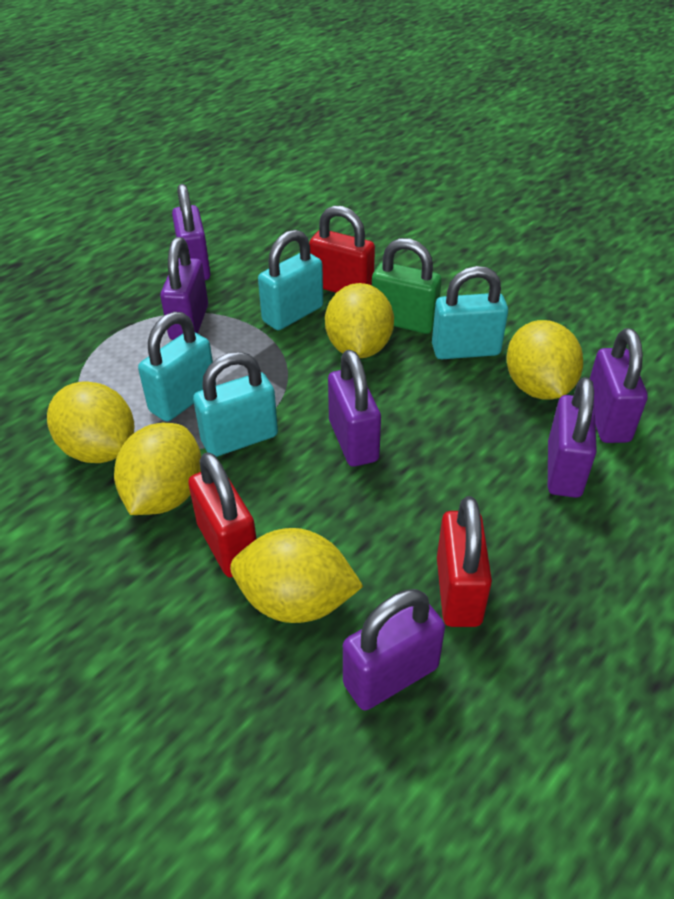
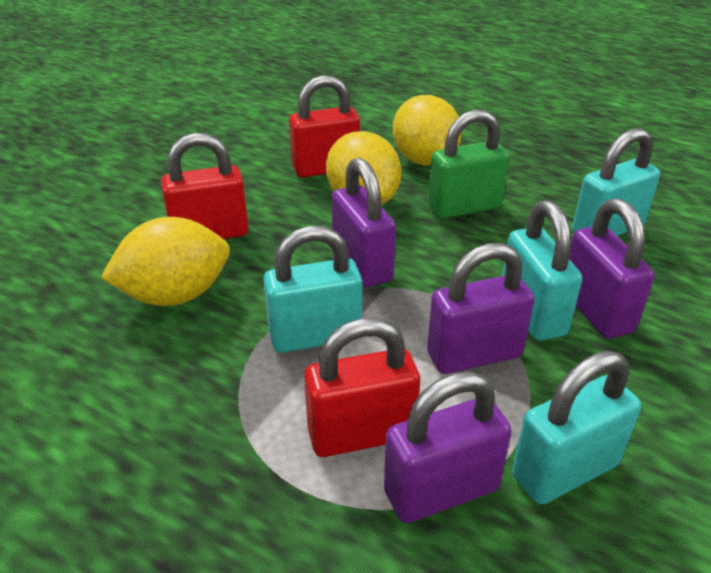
purple padlock: 6 -> 4
yellow lemon: 5 -> 3

